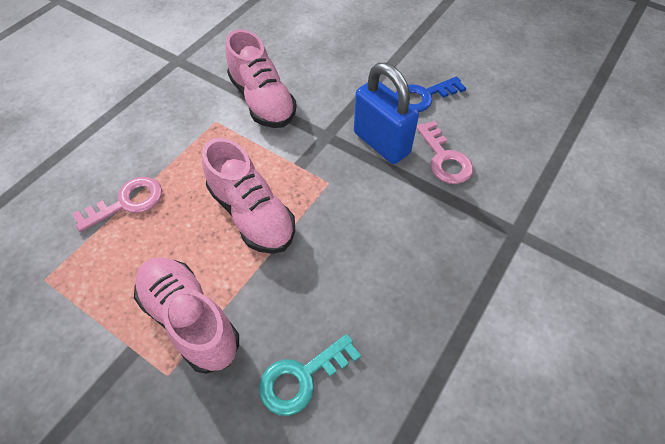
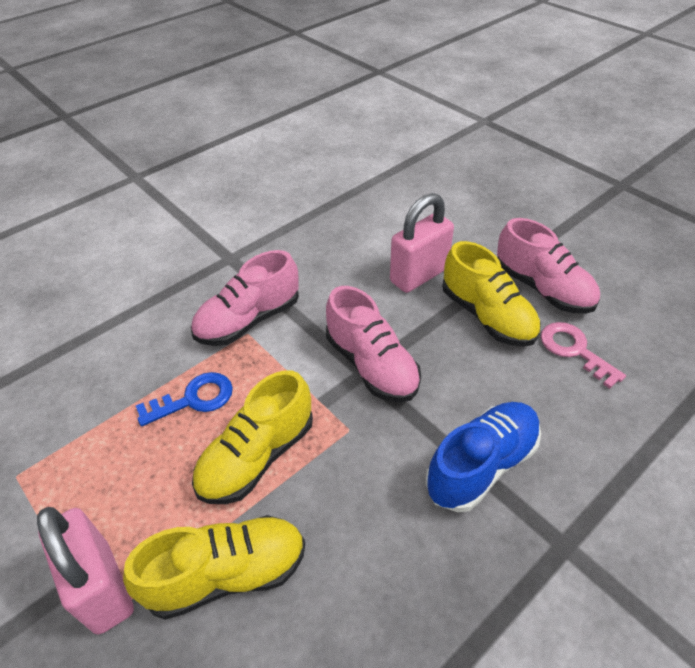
blue padlock: 1 -> 0
blue shoe: 0 -> 1
pink key: 2 -> 1
pink padlock: 0 -> 2
turquoise key: 1 -> 0
yellow shoe: 0 -> 3

